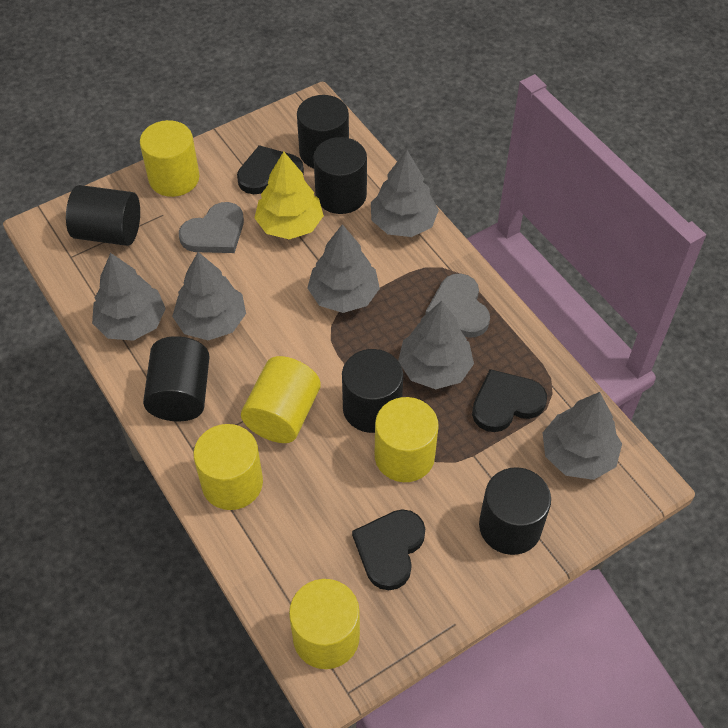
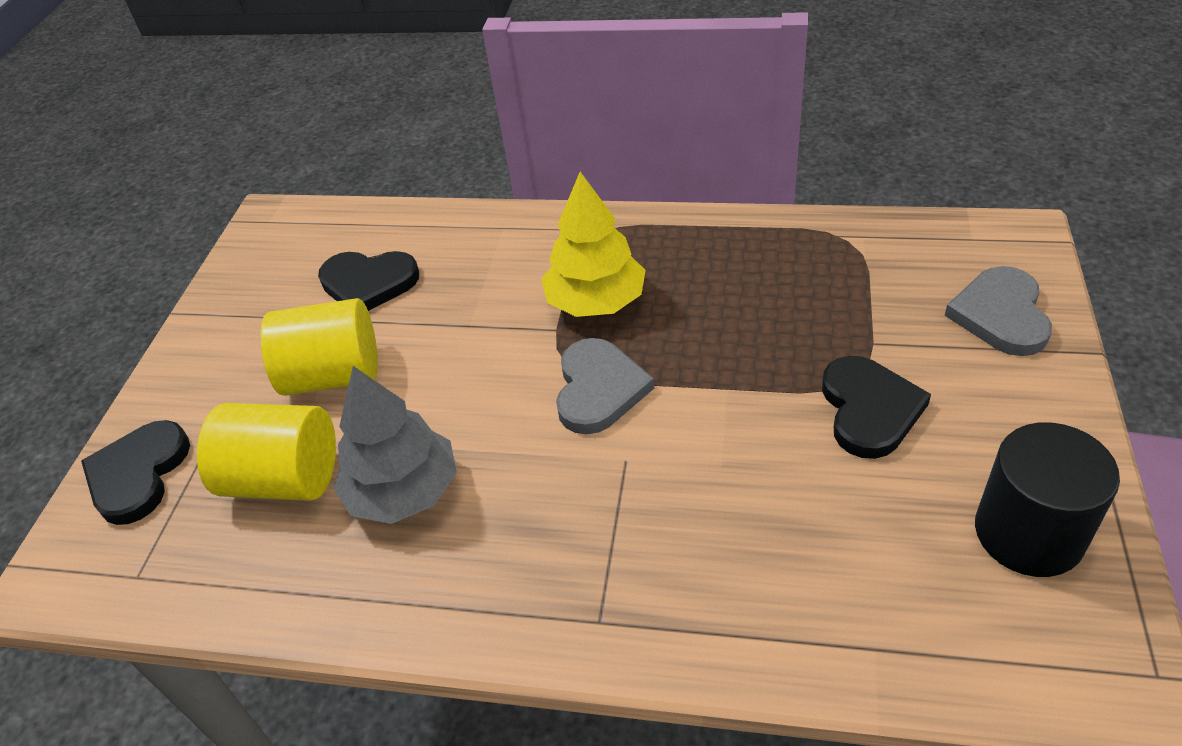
black cylinder: 6 -> 1
grey tree: 6 -> 1
yellow cylinder: 5 -> 2

